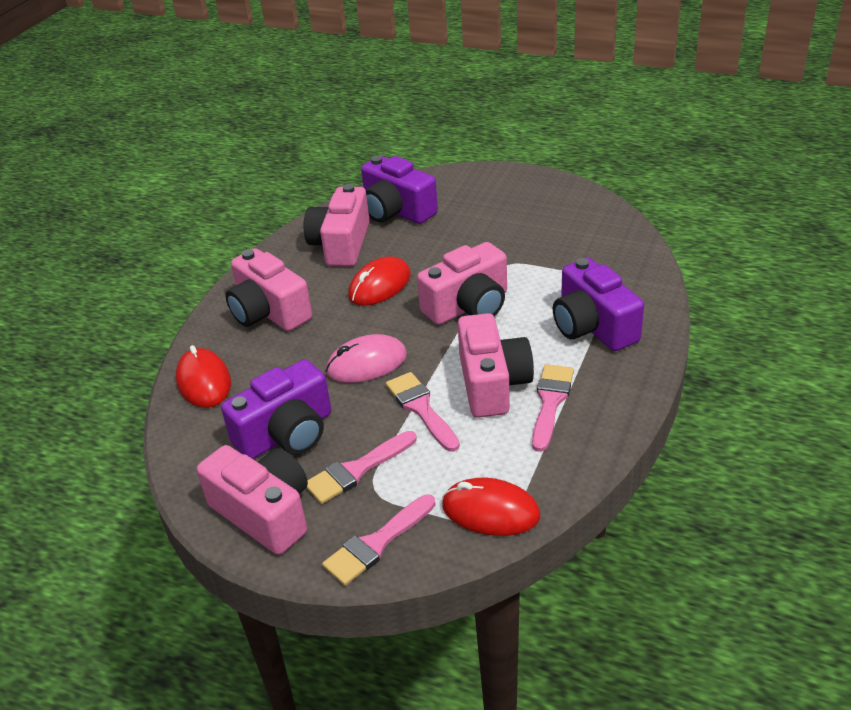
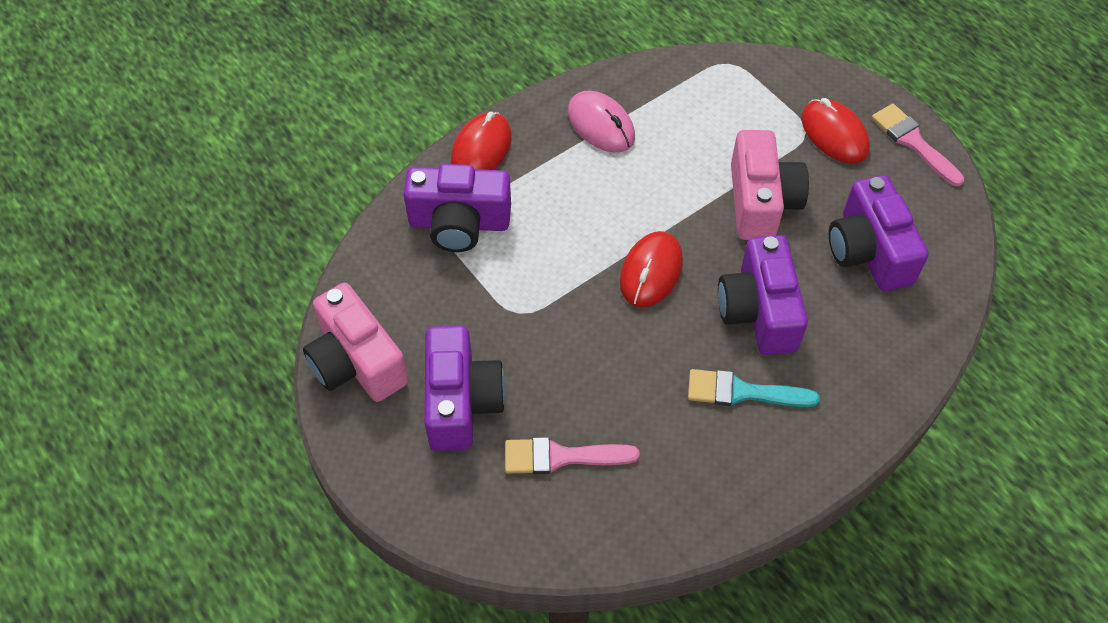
pink brush: 4 -> 2
pink camera: 5 -> 2
purple camera: 3 -> 4
turquoise brush: 0 -> 1

